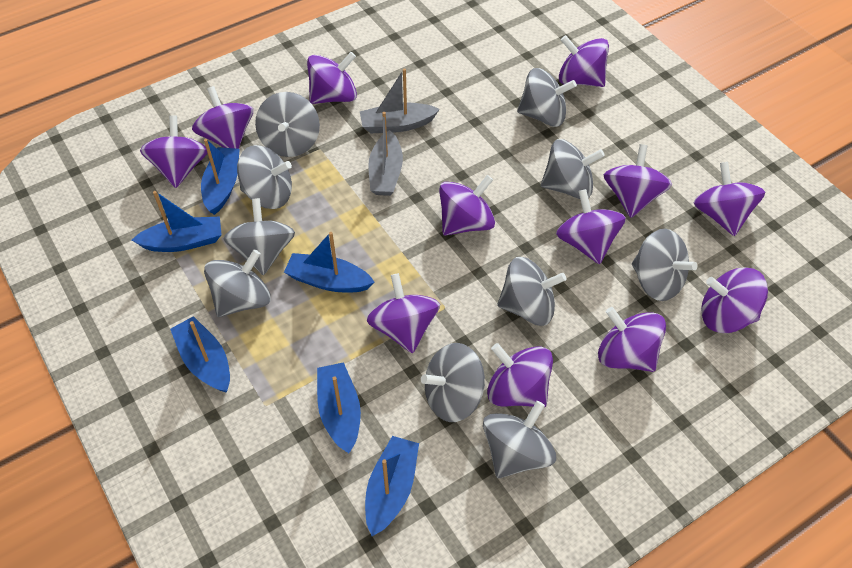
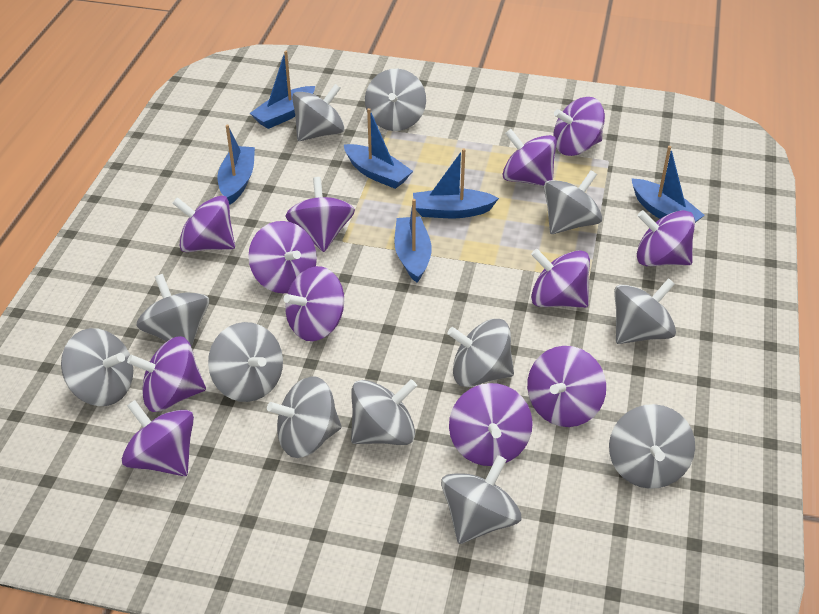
grey boat: 2 -> 0
grey spinning top: 10 -> 12

